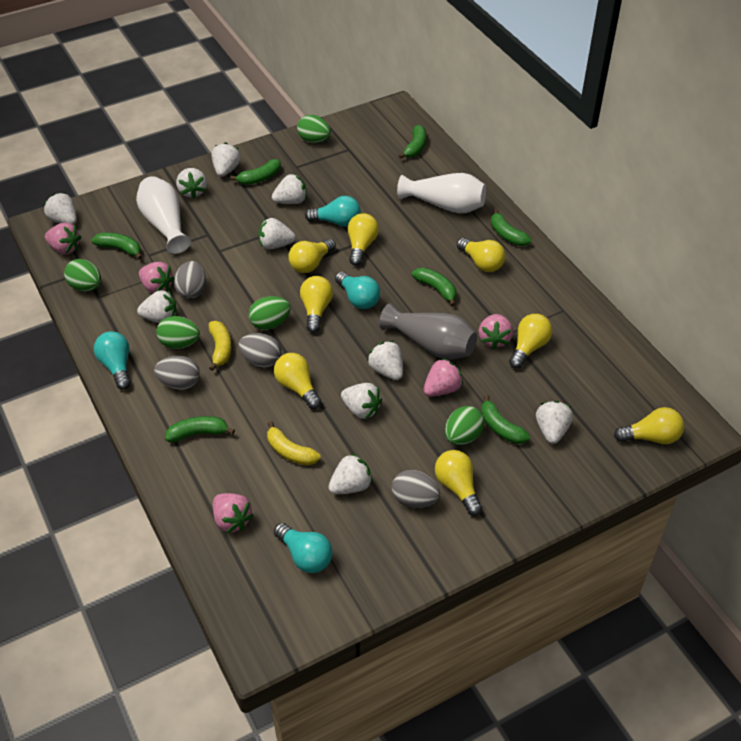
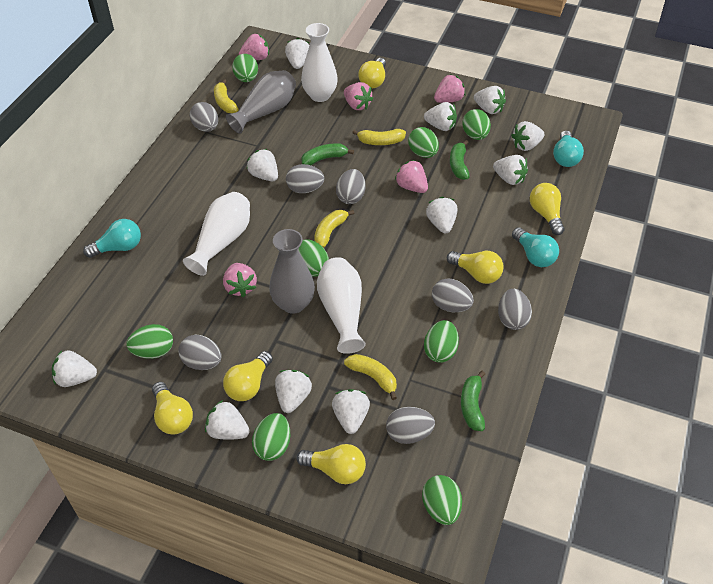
green banana: 7 -> 3
green egg: 5 -> 8
grey egg: 4 -> 7
grey vase: 1 -> 2
turquoise light bulb: 4 -> 3
white strawberry: 10 -> 11
white vase: 2 -> 3
yellow banana: 2 -> 4
yellow light bulb: 8 -> 6

